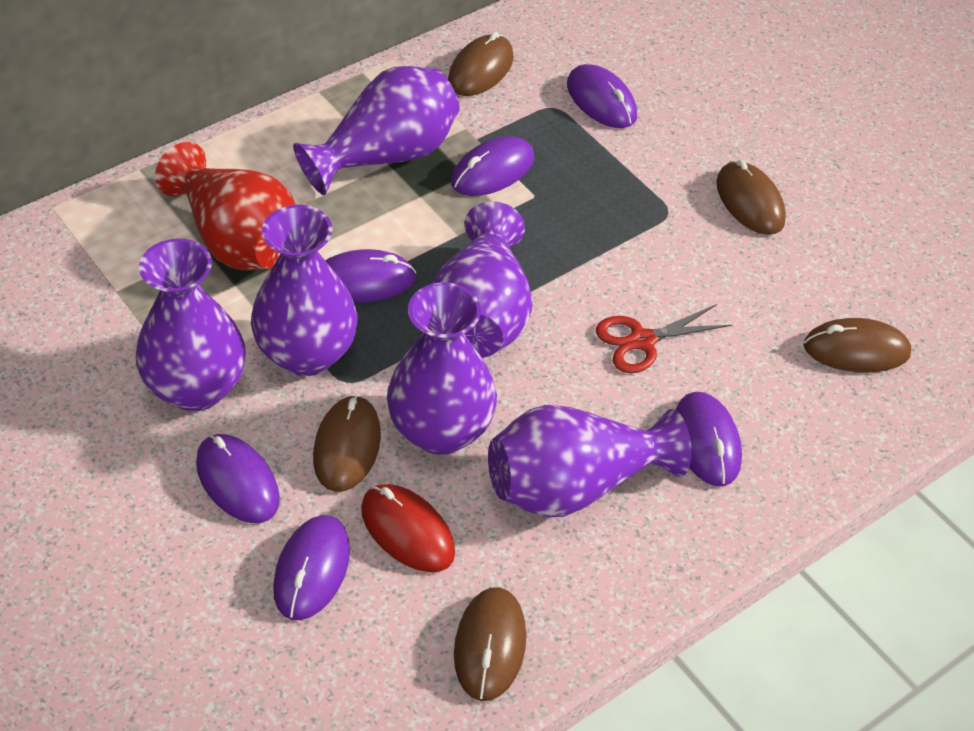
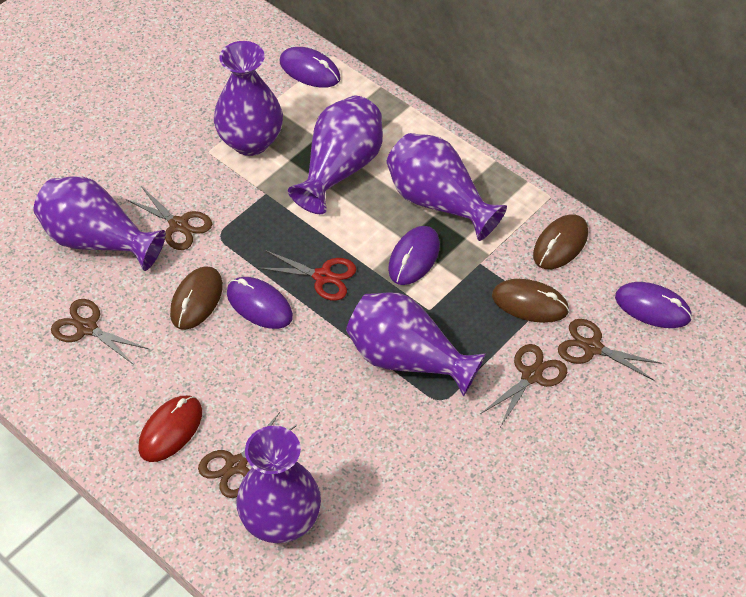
brown mouse: 5 -> 3
brown scissors: 0 -> 5
purple mouse: 6 -> 4
red vase: 1 -> 0

